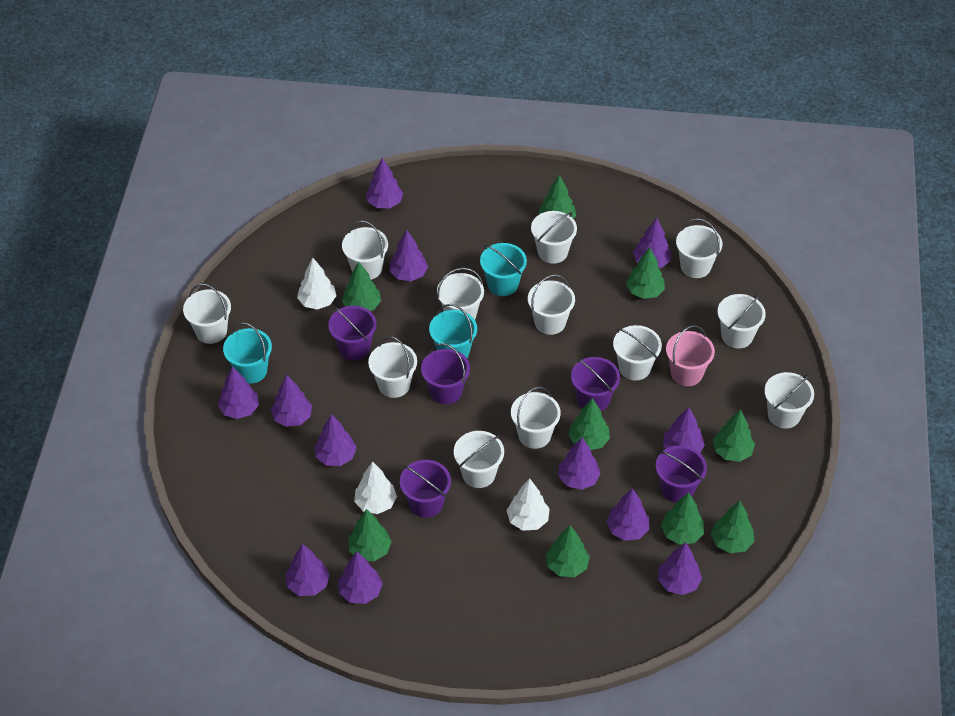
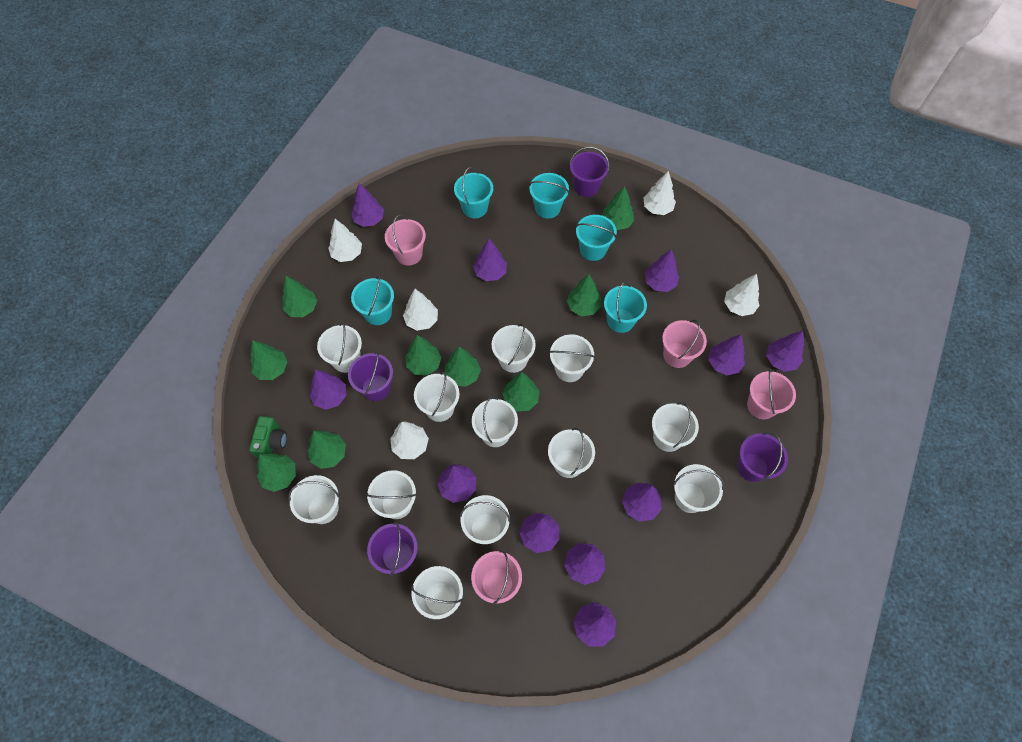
green camera: 0 -> 1
pink bucket: 1 -> 4
purple bucket: 5 -> 4
purple tree: 12 -> 11
turquoise bucket: 3 -> 5
white tree: 3 -> 5

